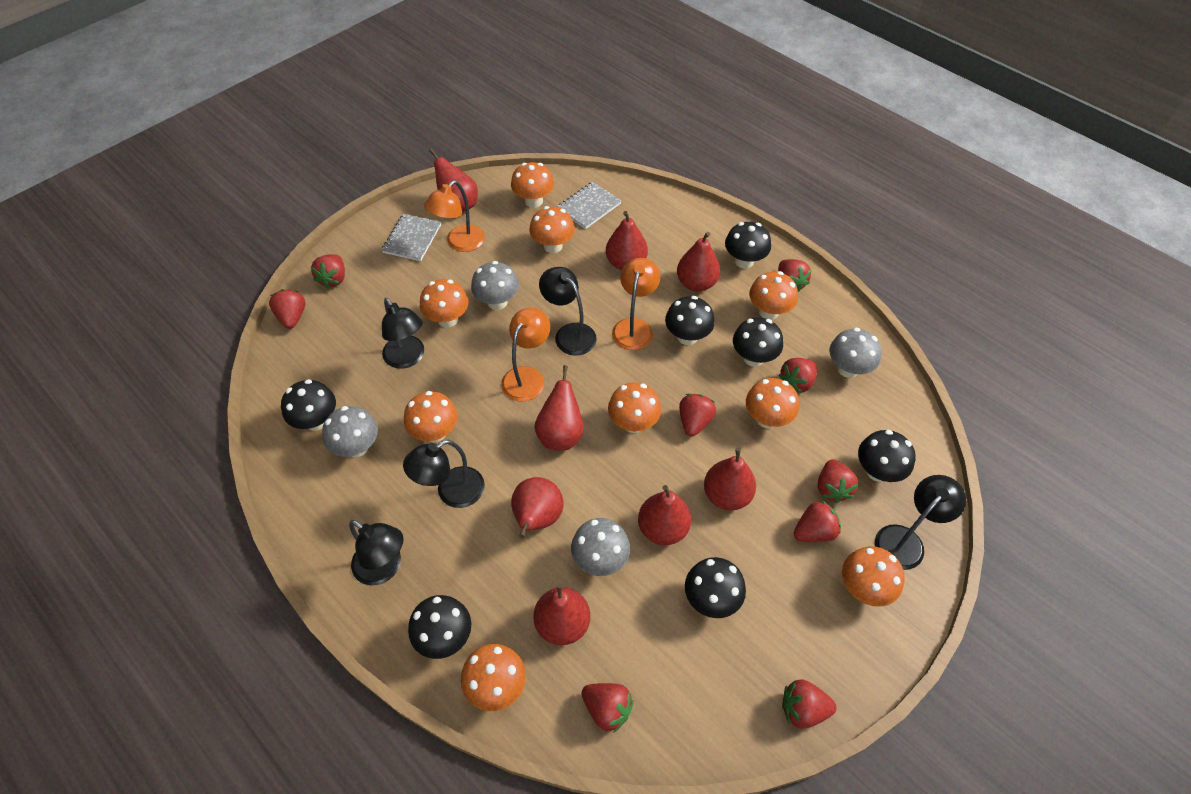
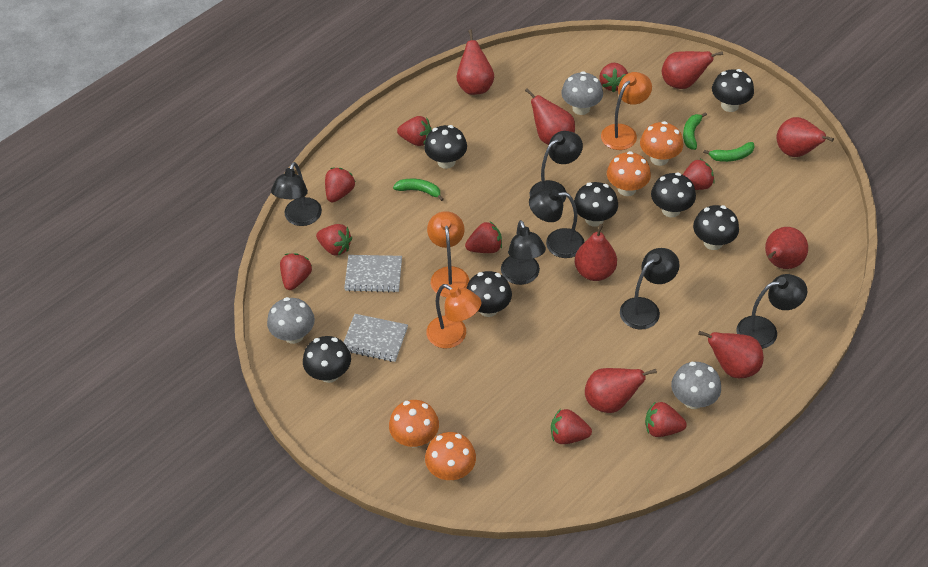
black lamp: 5 -> 6
green banana: 0 -> 3
grey mushroom: 4 -> 3
orange mushroom: 9 -> 4

